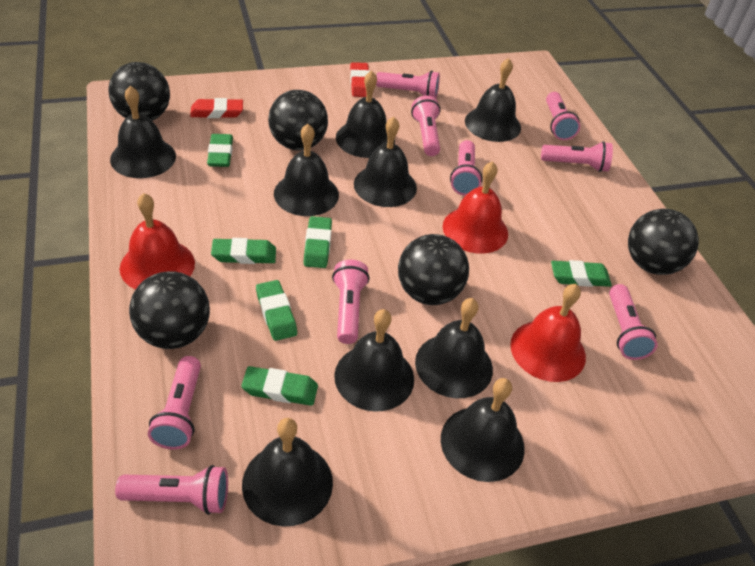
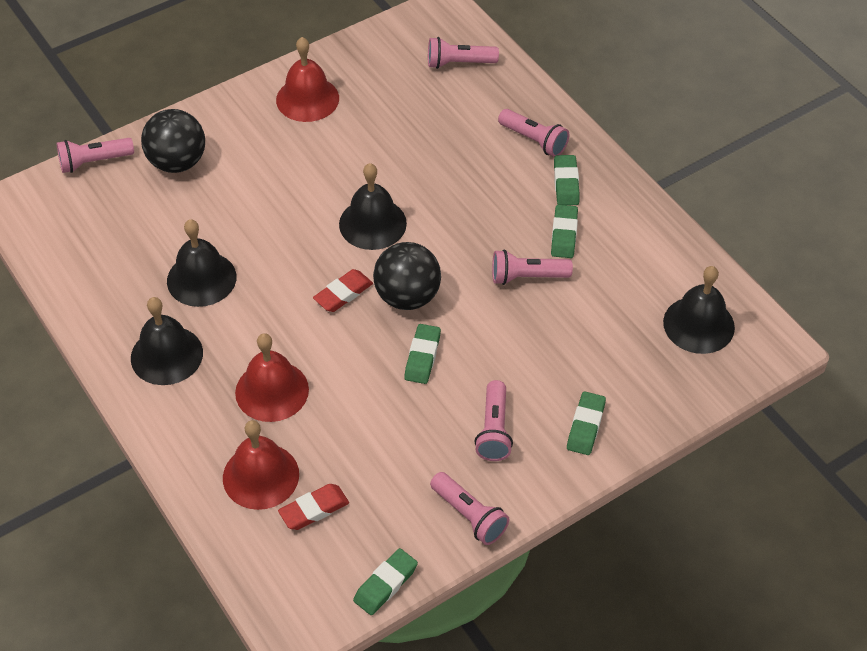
black ball: 5 -> 2
black bell: 9 -> 4
green eraser: 6 -> 5
pink flashlight: 9 -> 6

